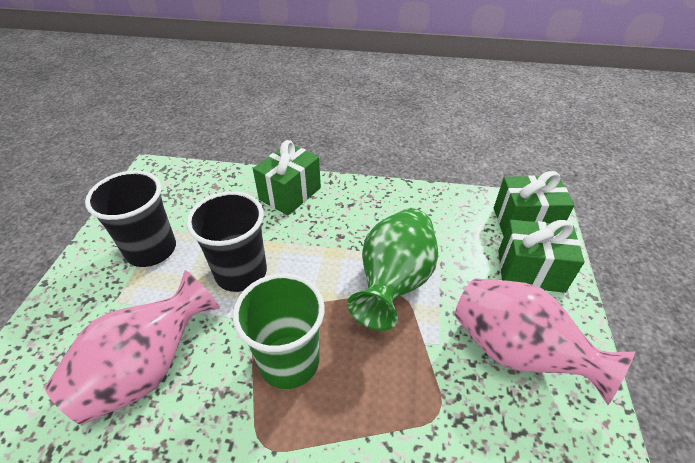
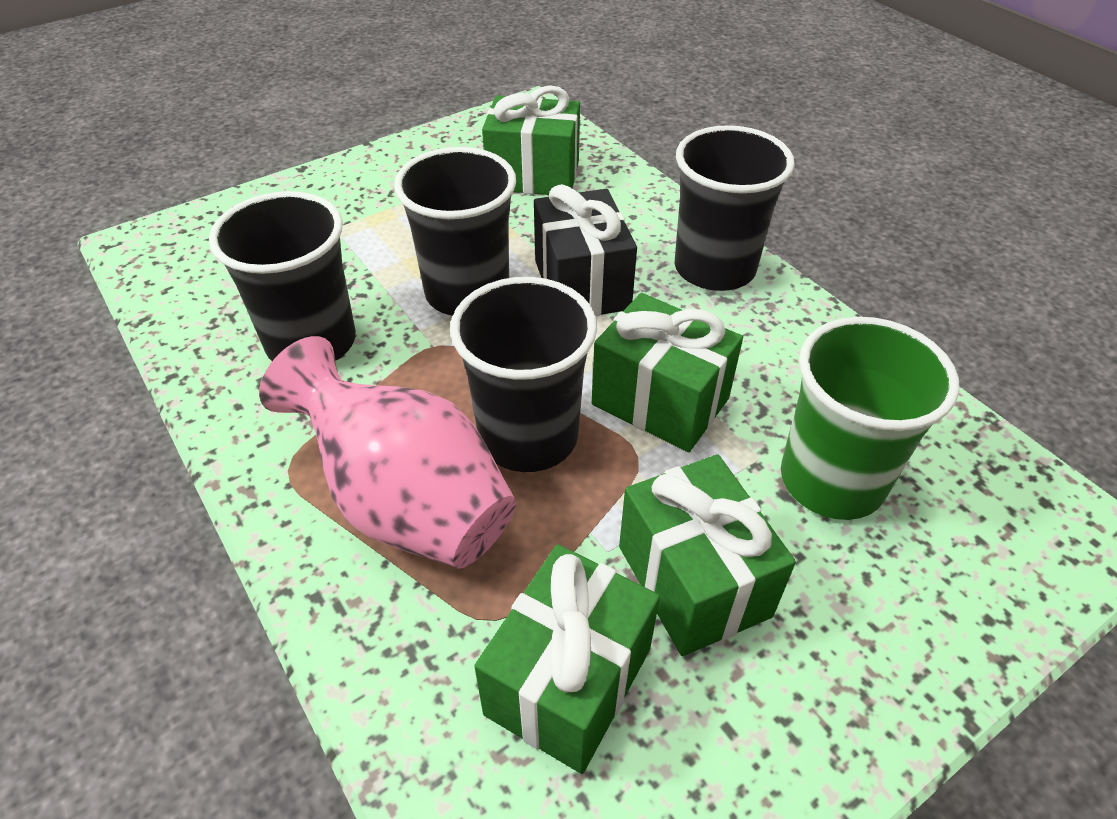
black cup: 2 -> 4
black gift: 0 -> 1
green gift: 3 -> 4
green vase: 1 -> 0
pink vase: 2 -> 1

